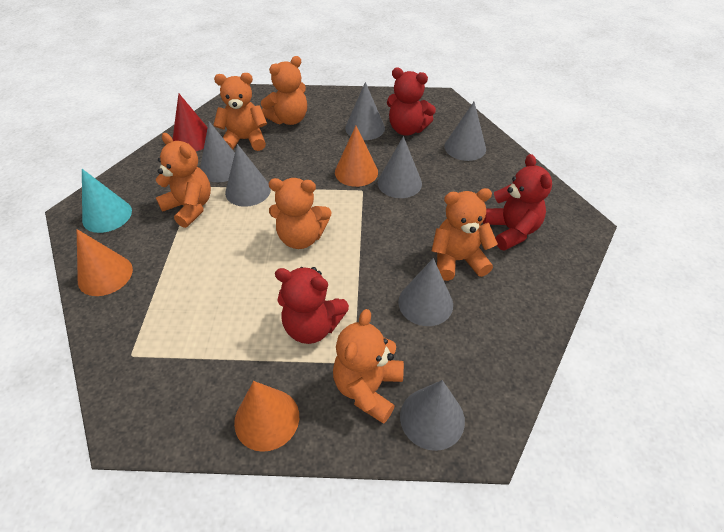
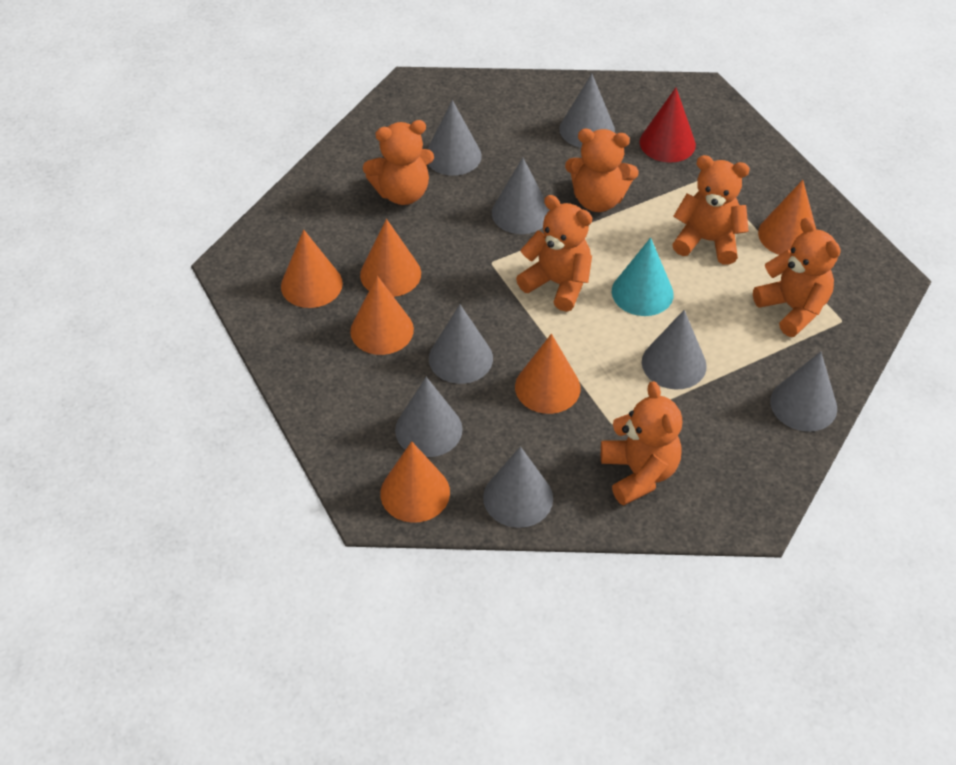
grey cone: 7 -> 8
orange cone: 3 -> 6
red teddy bear: 3 -> 0

